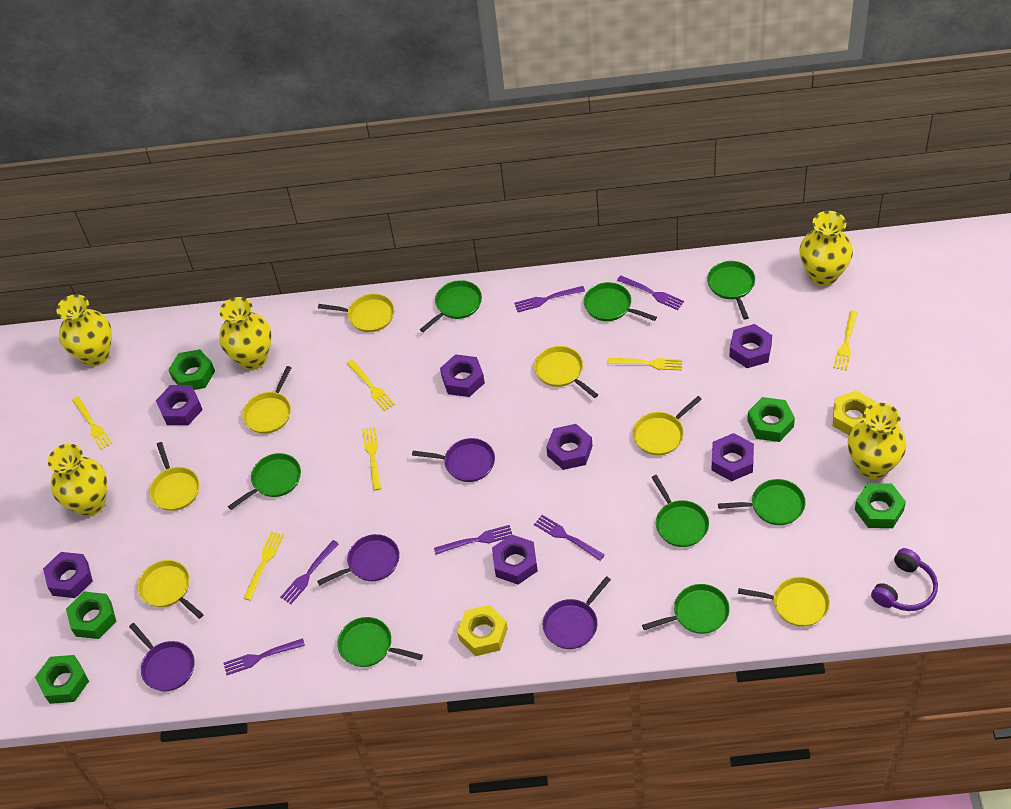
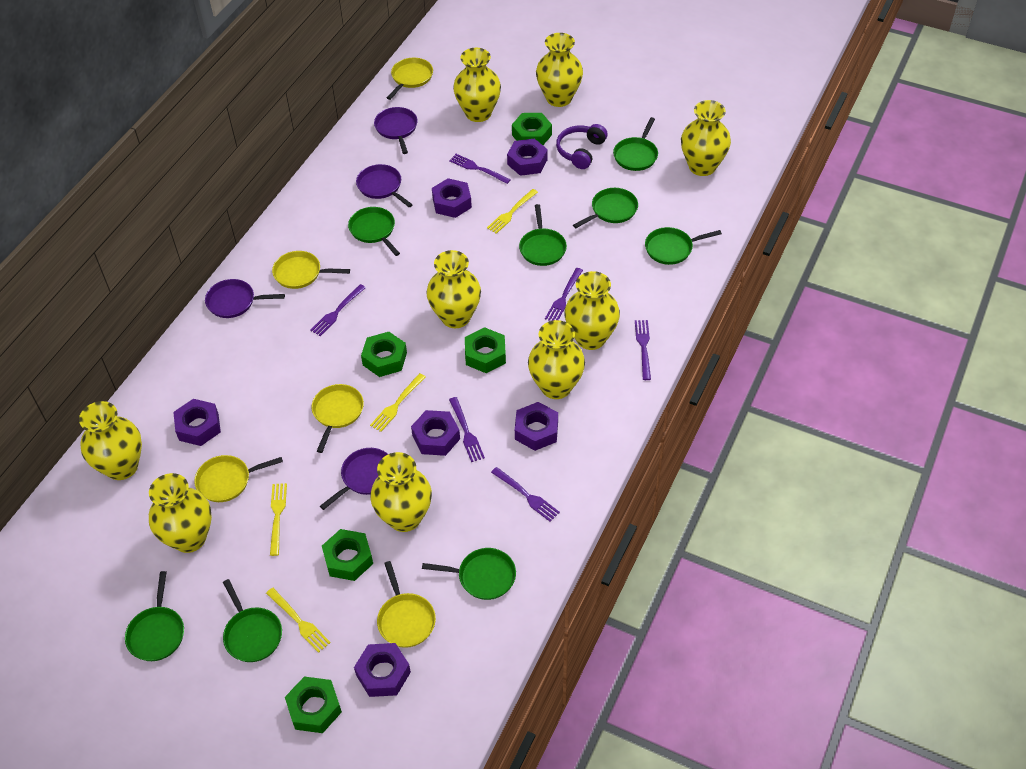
purple nut: 7 -> 6
yellow fork: 6 -> 4
yellow nut: 2 -> 0
yellow pan: 7 -> 5
yellow vase: 5 -> 9

